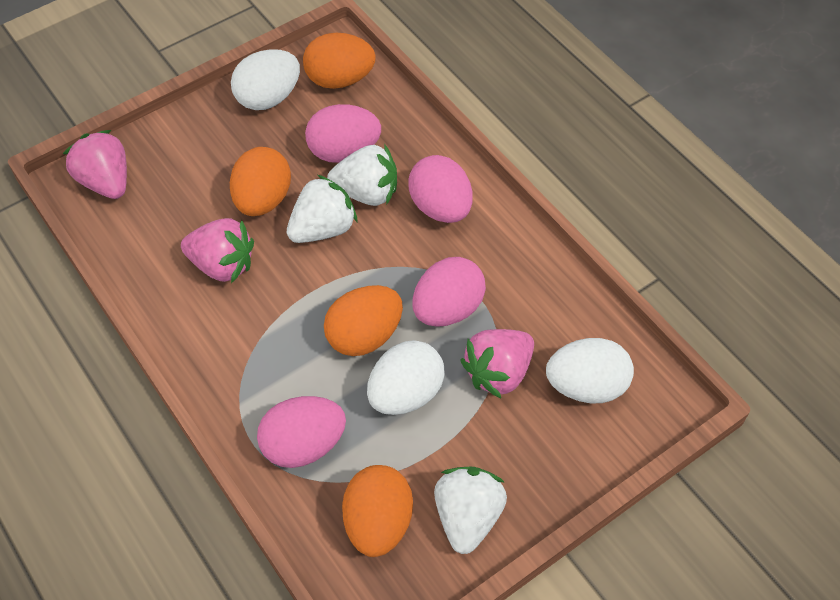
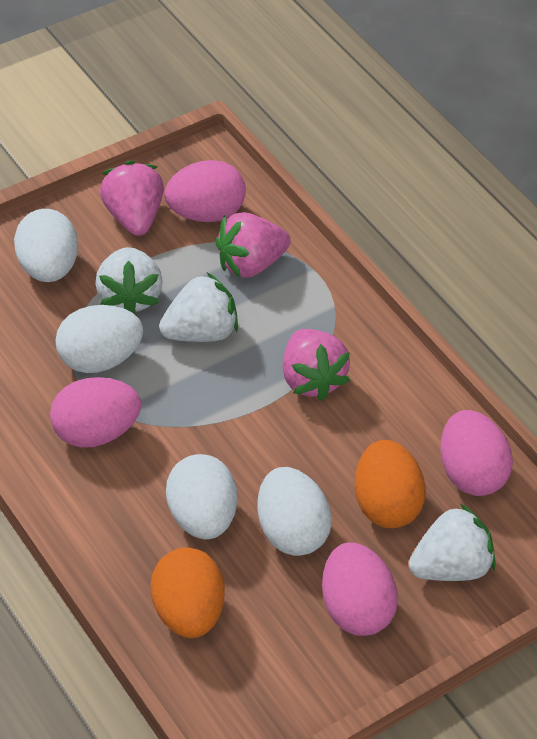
orange egg: 4 -> 2
white egg: 3 -> 4

